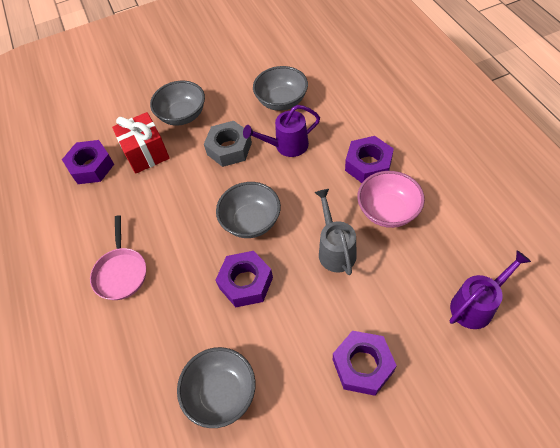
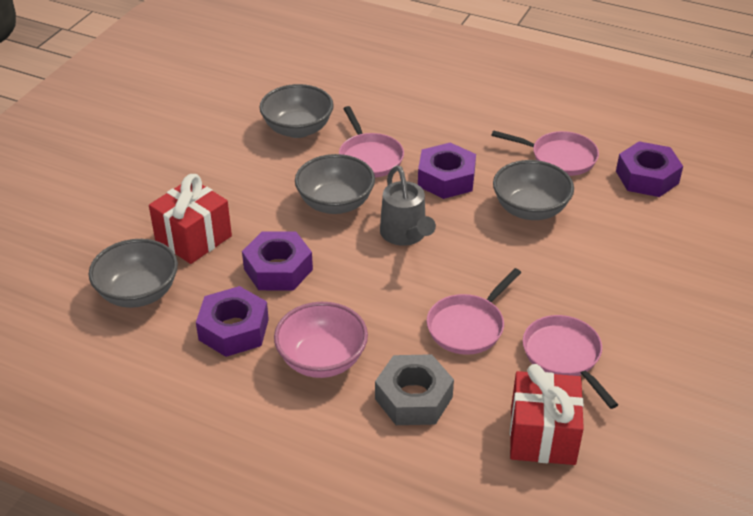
pink pan: 1 -> 4
purple watering can: 2 -> 0
red gift: 1 -> 2

